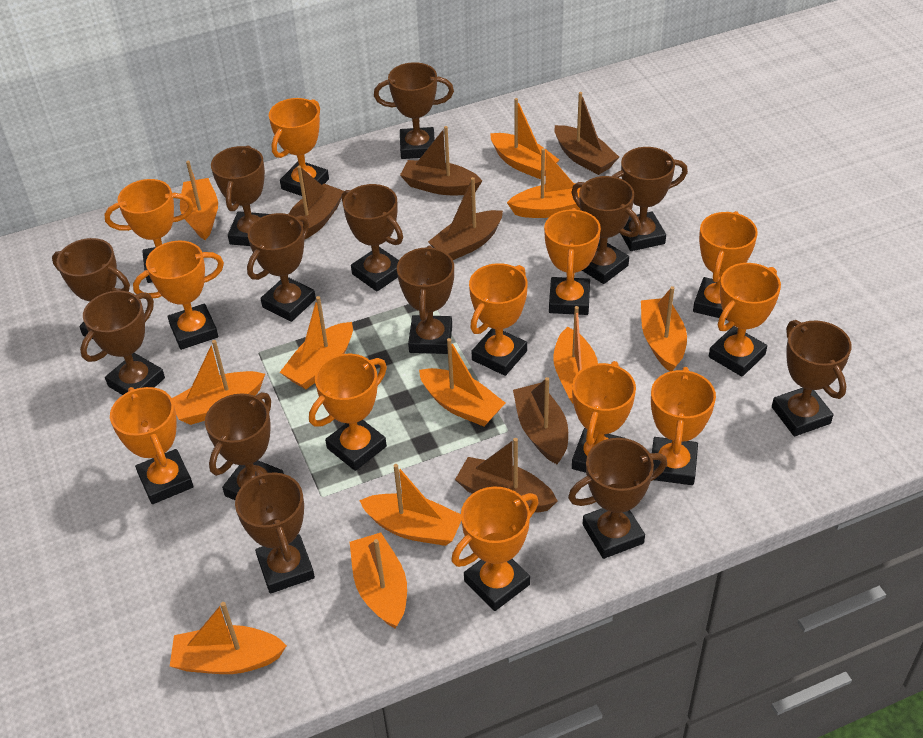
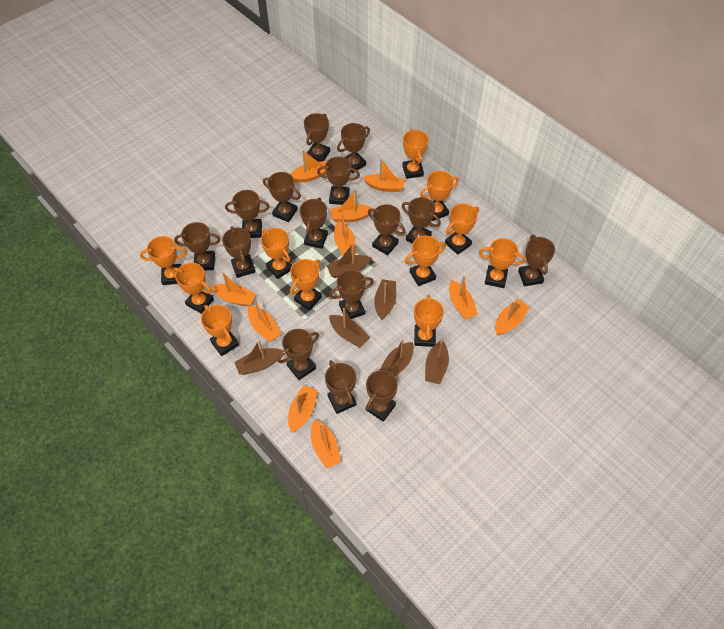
brown trophy: 13 -> 15
orange boat: 11 -> 10
orange trophy: 12 -> 11

